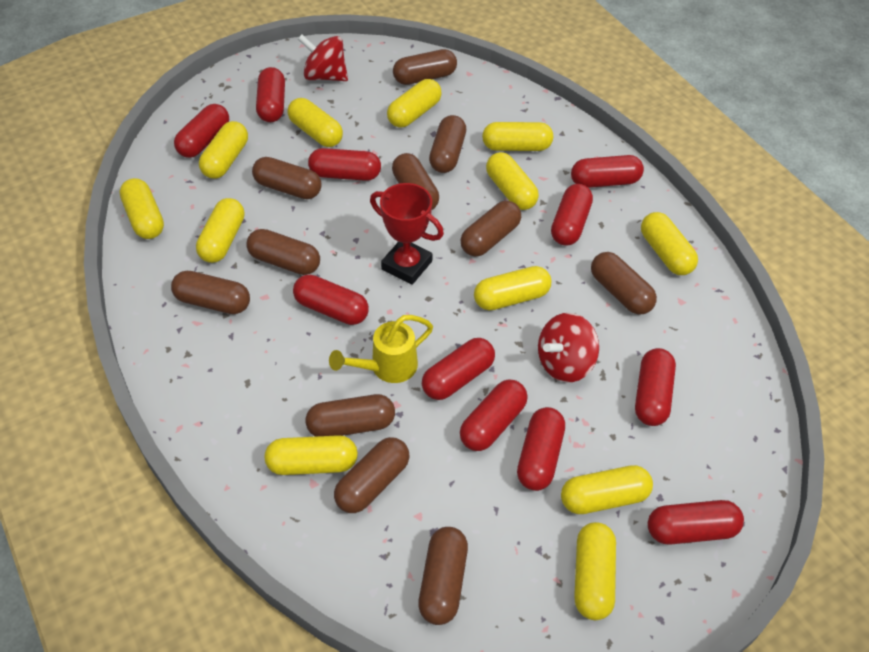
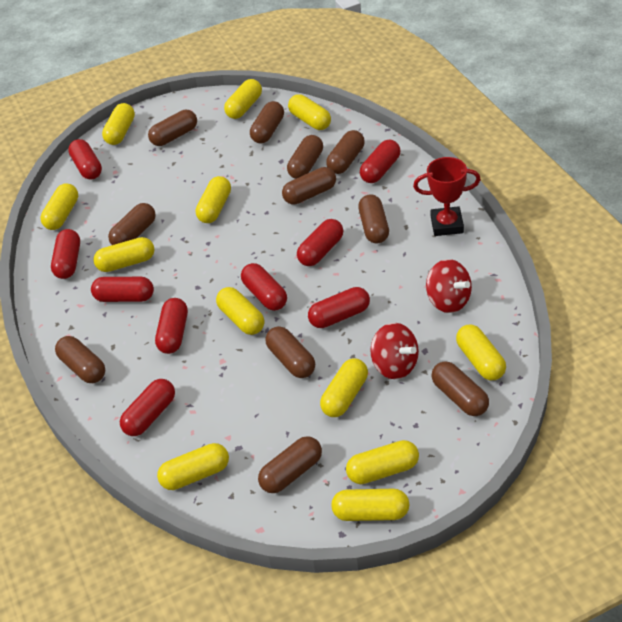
red capsule: 11 -> 9
yellow watering can: 1 -> 0

